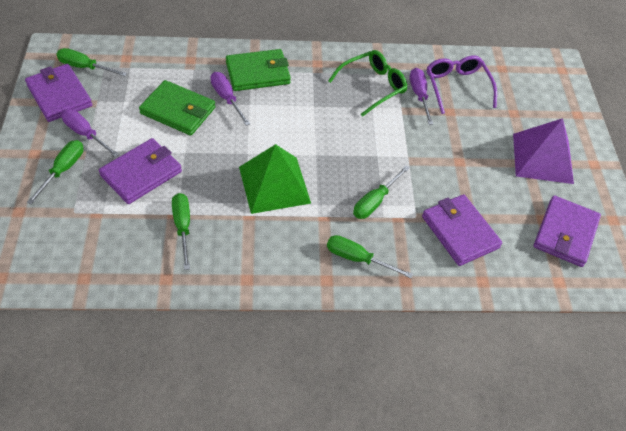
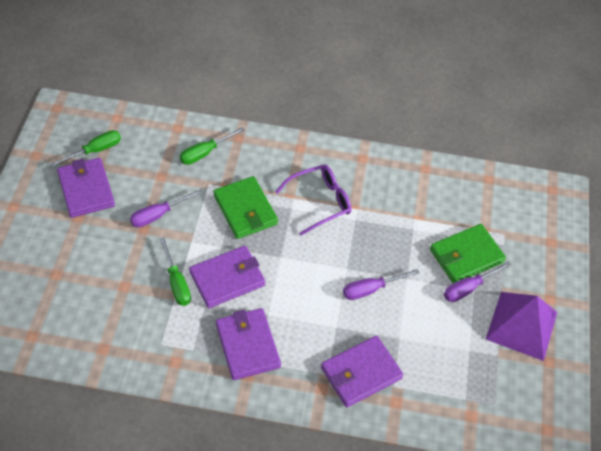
green glasses: 1 -> 0
green pyramid: 1 -> 0
green screwdriver: 5 -> 3

